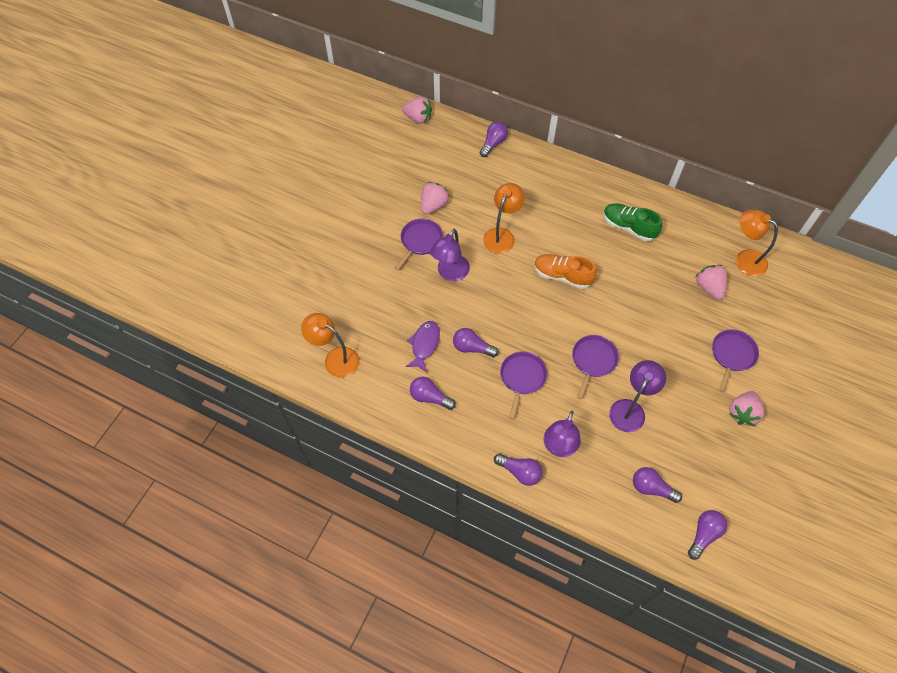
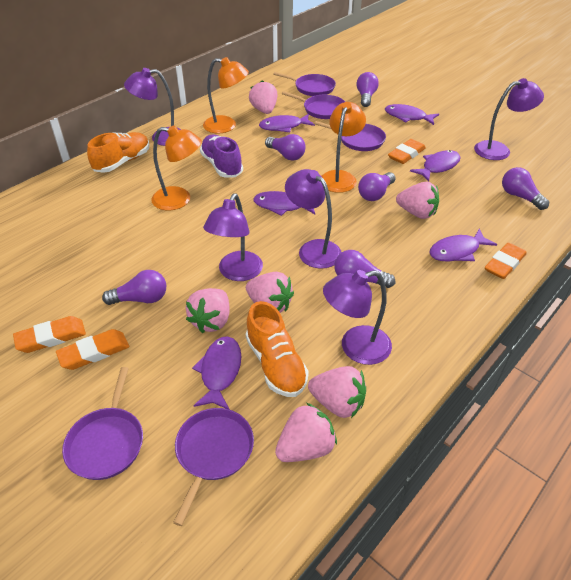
green shoe: 1 -> 0
orange eraser: 0 -> 4
orange shoe: 1 -> 2
pink strawberry: 4 -> 6
purple fish: 1 -> 6
purple lamp: 3 -> 5
purple pan: 4 -> 5
purple shoe: 0 -> 1

